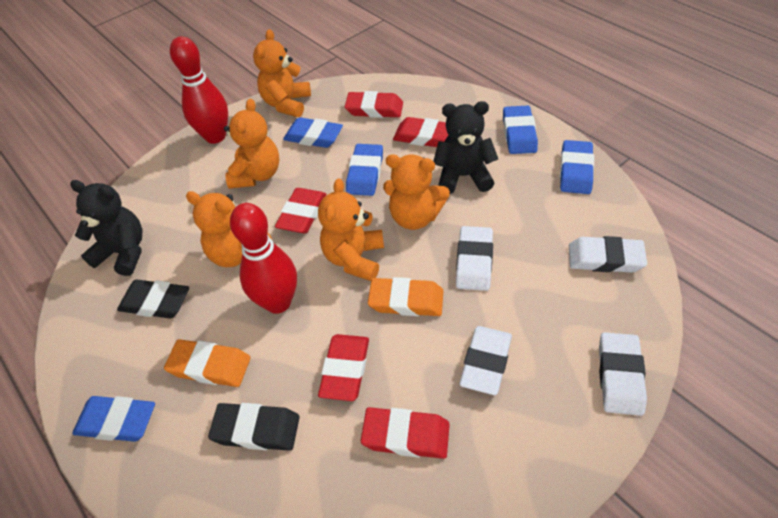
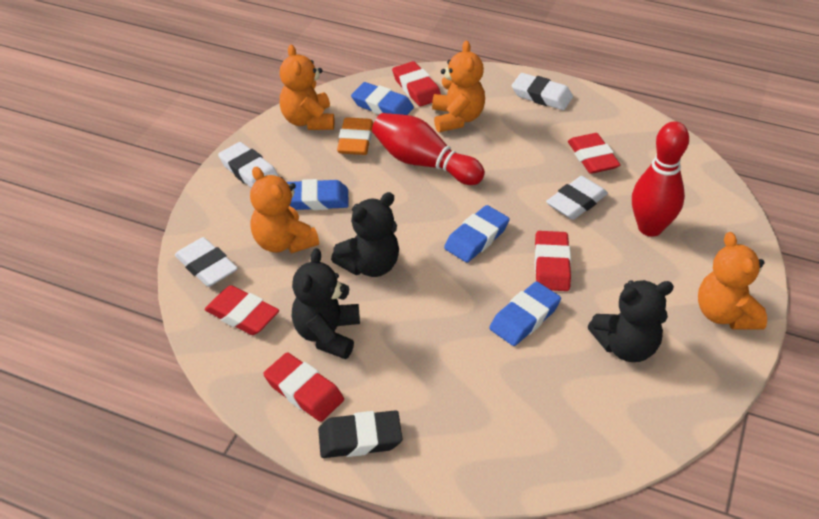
black eraser: 2 -> 1
black teddy bear: 2 -> 3
blue eraser: 5 -> 4
orange eraser: 2 -> 1
orange teddy bear: 5 -> 4

